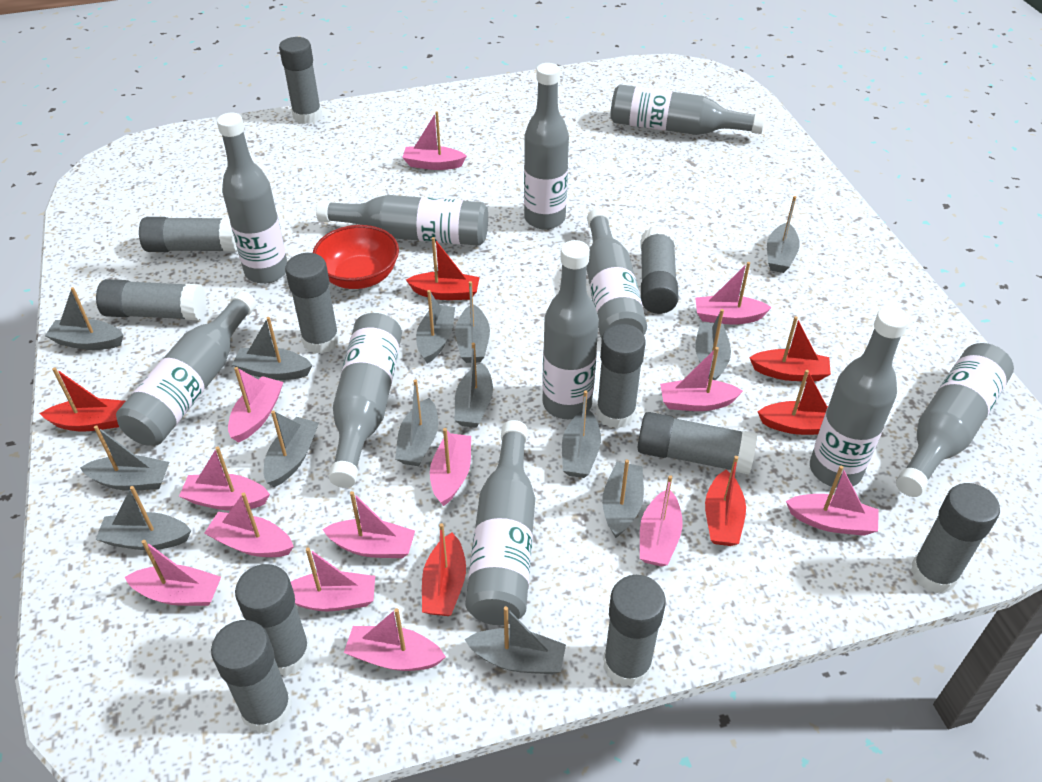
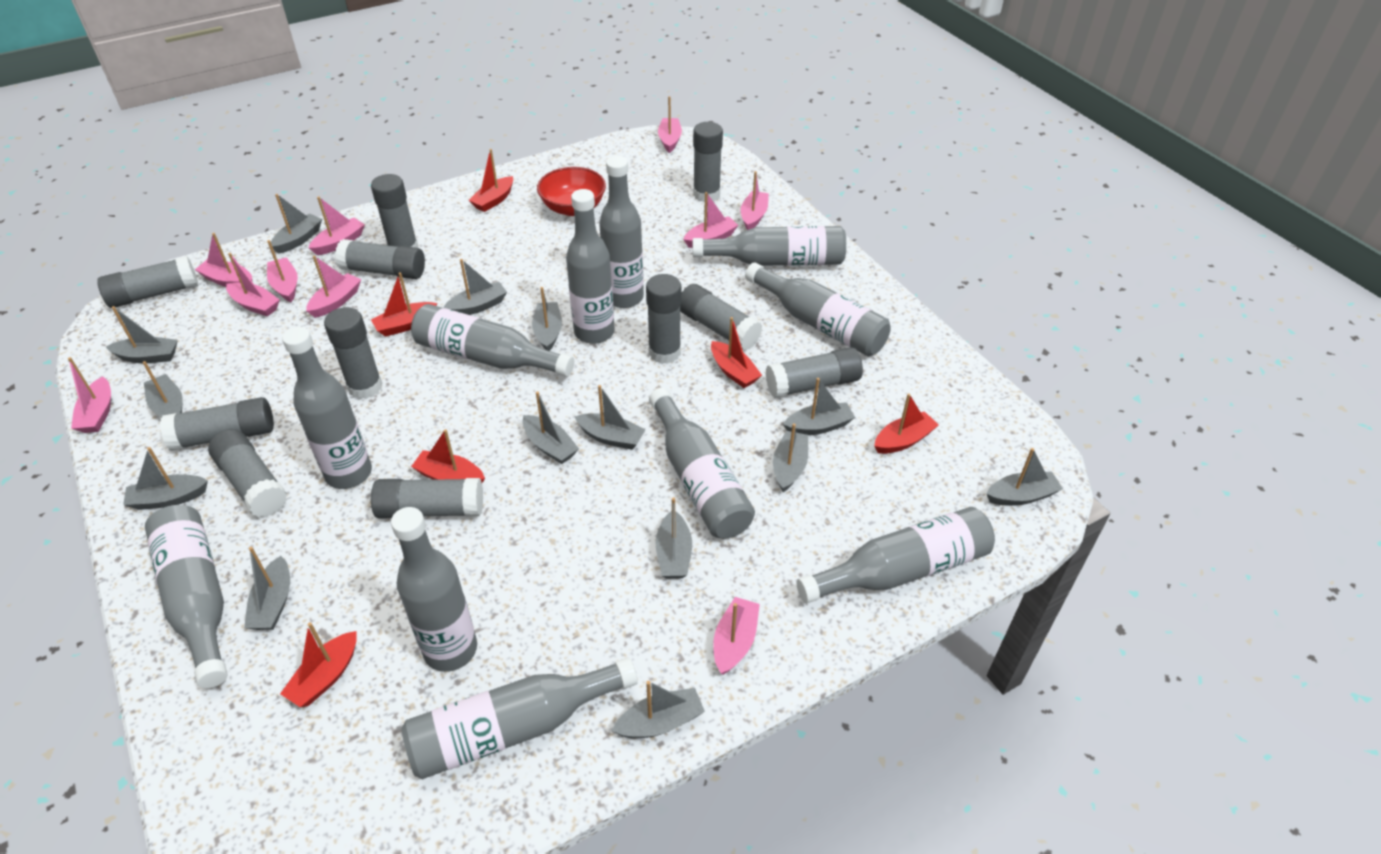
pink boat: 13 -> 10

